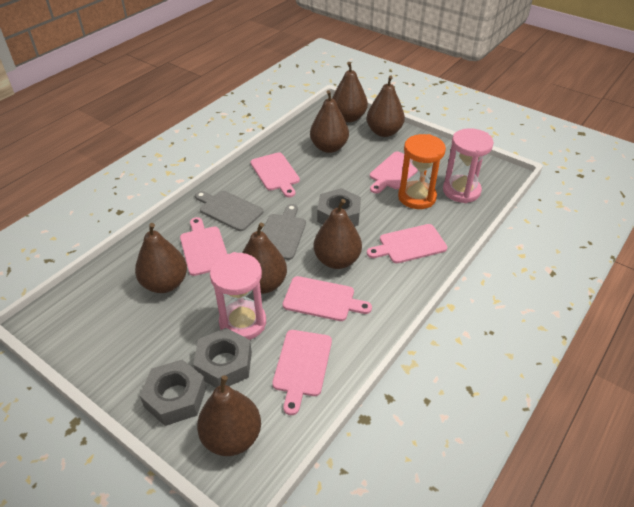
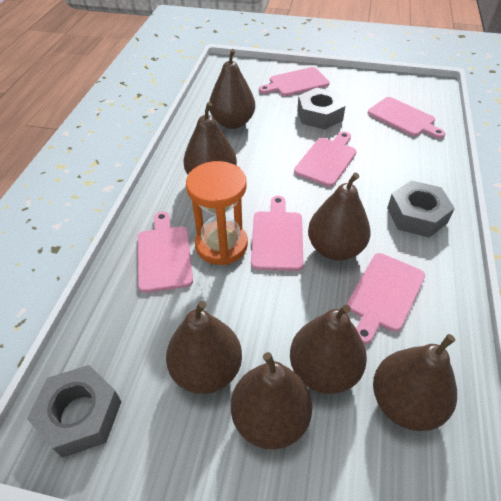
grey cutting board: 2 -> 0
pink hourglass: 2 -> 0

